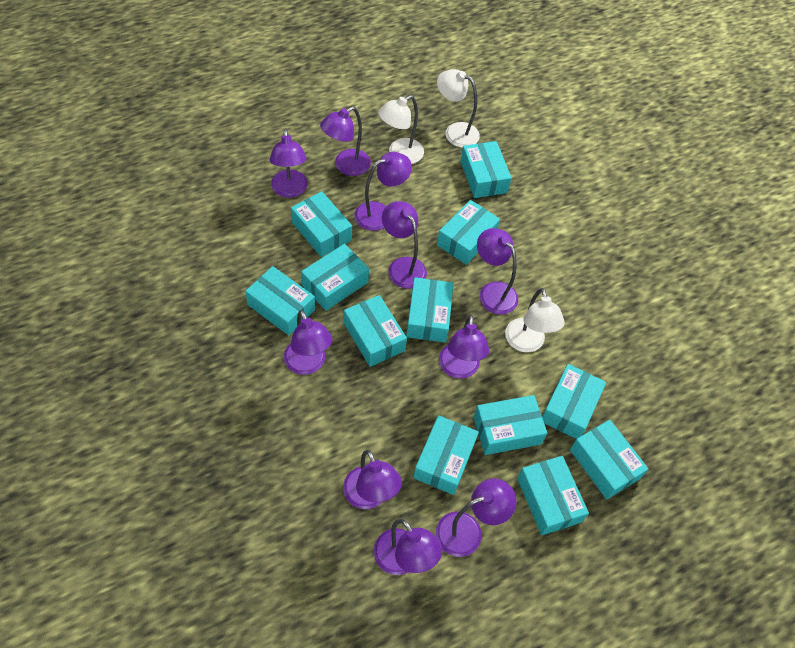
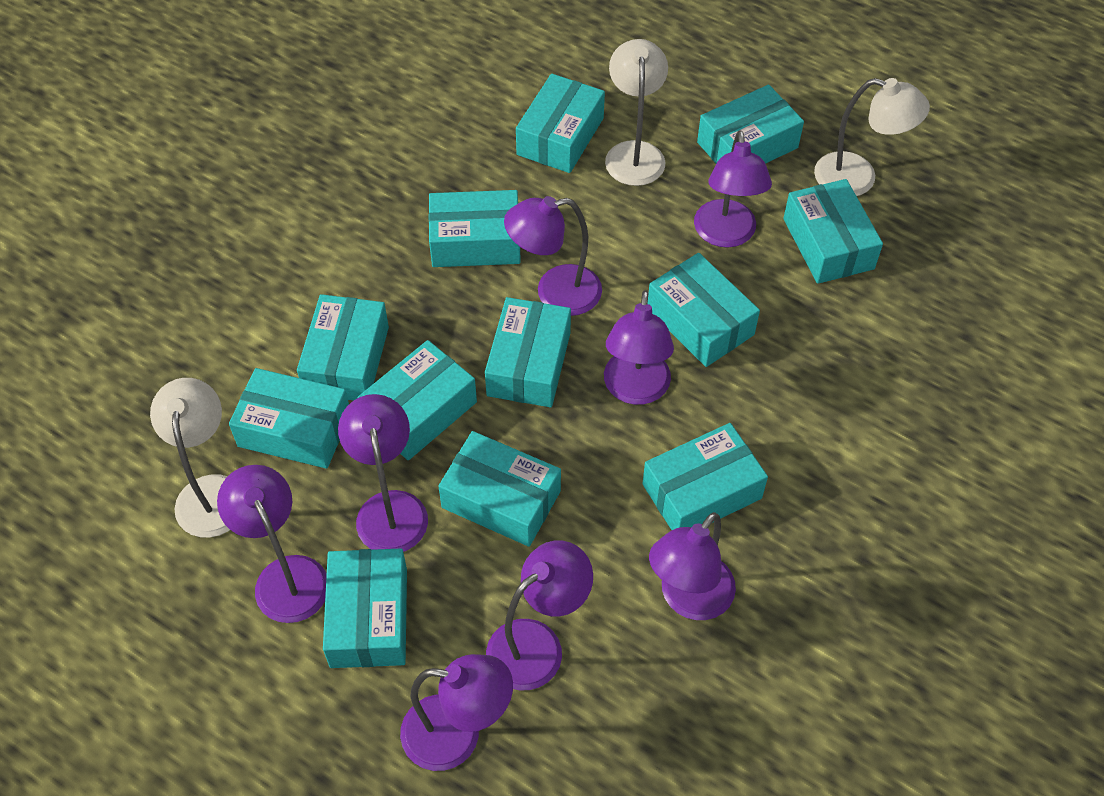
purple lamp: 10 -> 8

